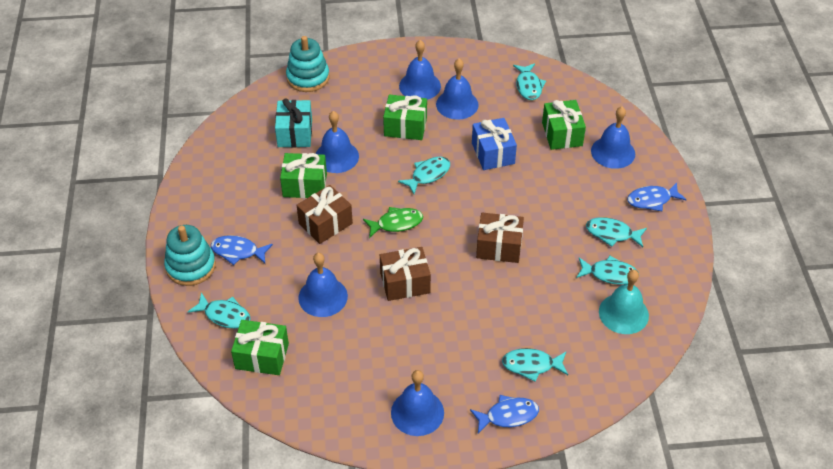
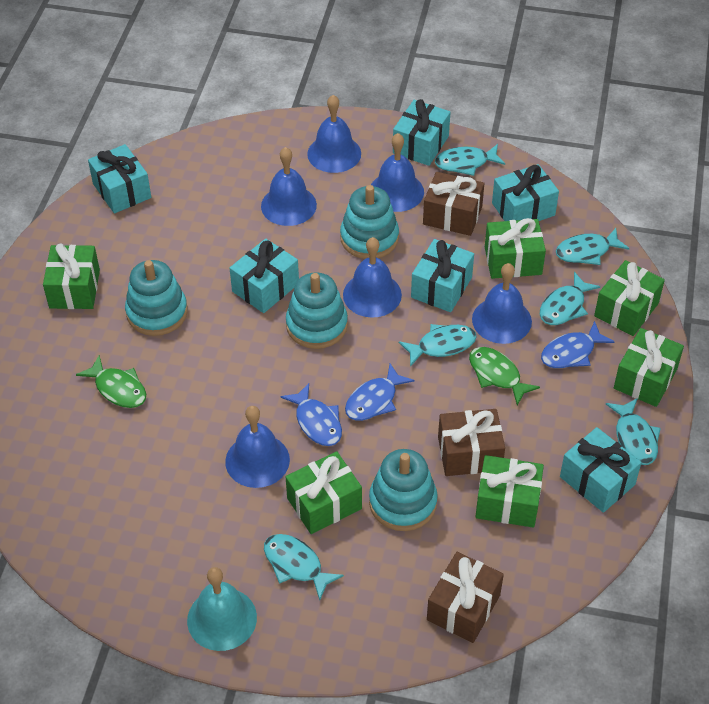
blue gift: 1 -> 0
green fish: 1 -> 2
green gift: 4 -> 6
turquoise gift: 1 -> 6
turquoise stacking toy: 2 -> 4

